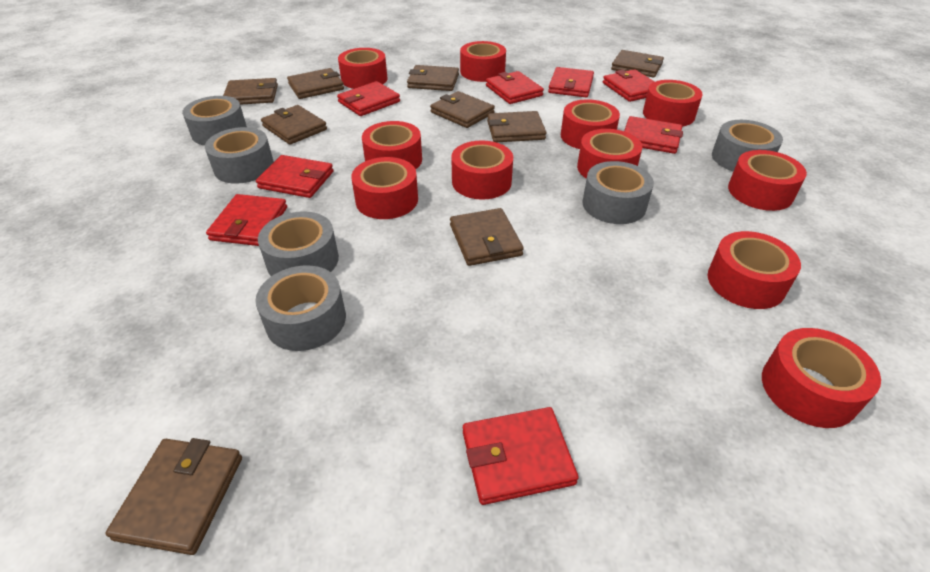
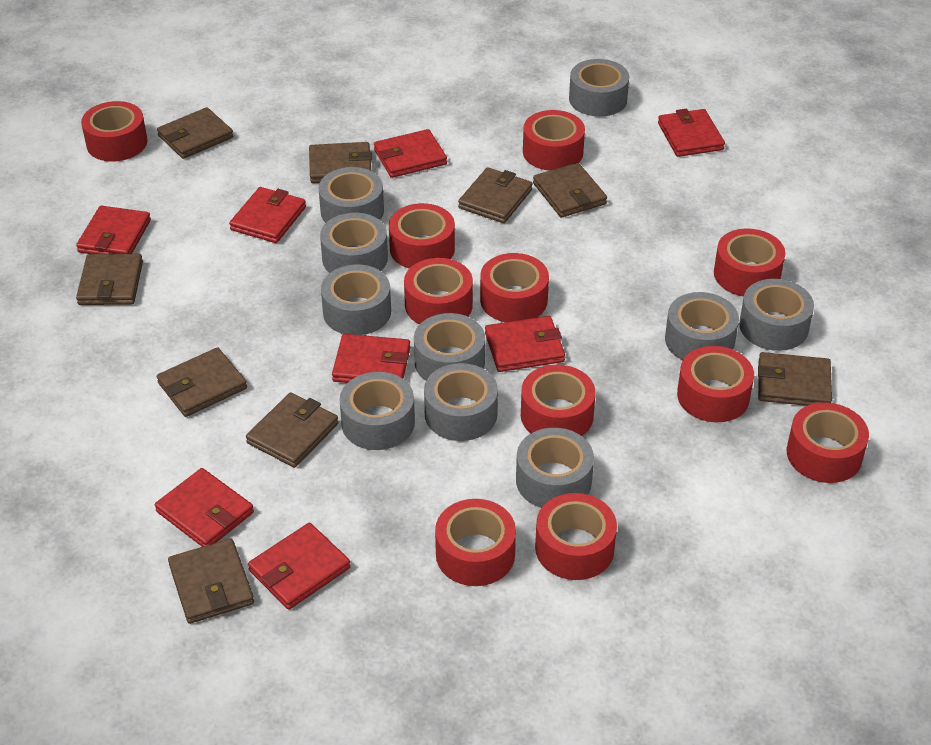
grey tape: 6 -> 10

